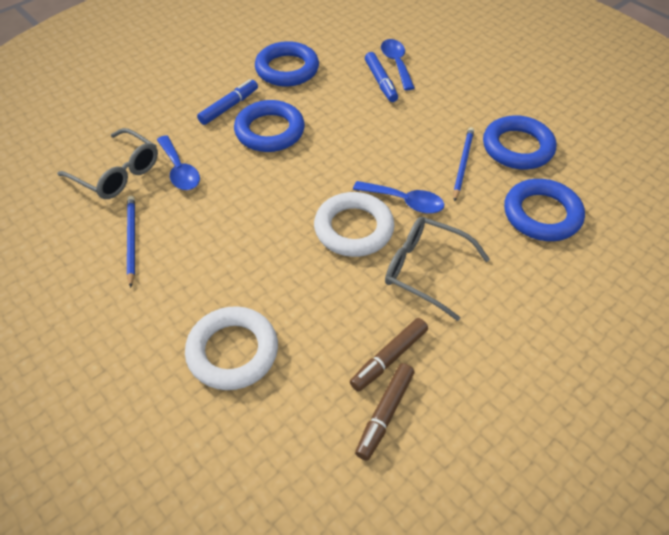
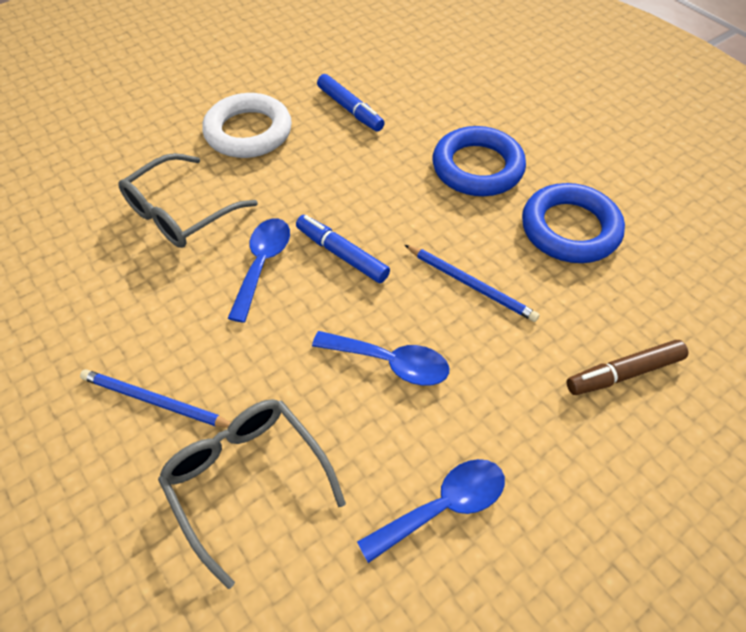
blue ring: 4 -> 2
brown marker: 2 -> 1
white ring: 2 -> 1

